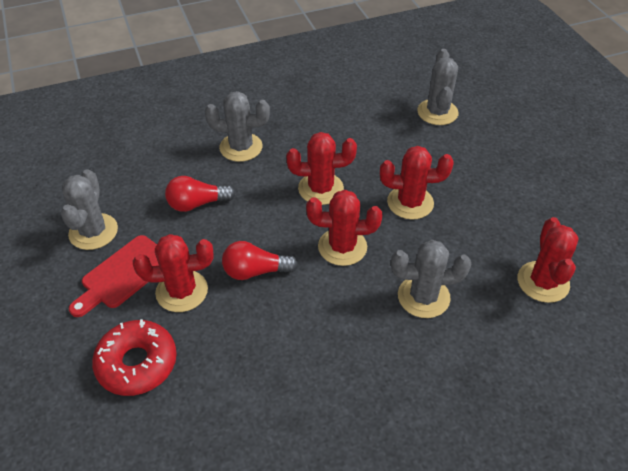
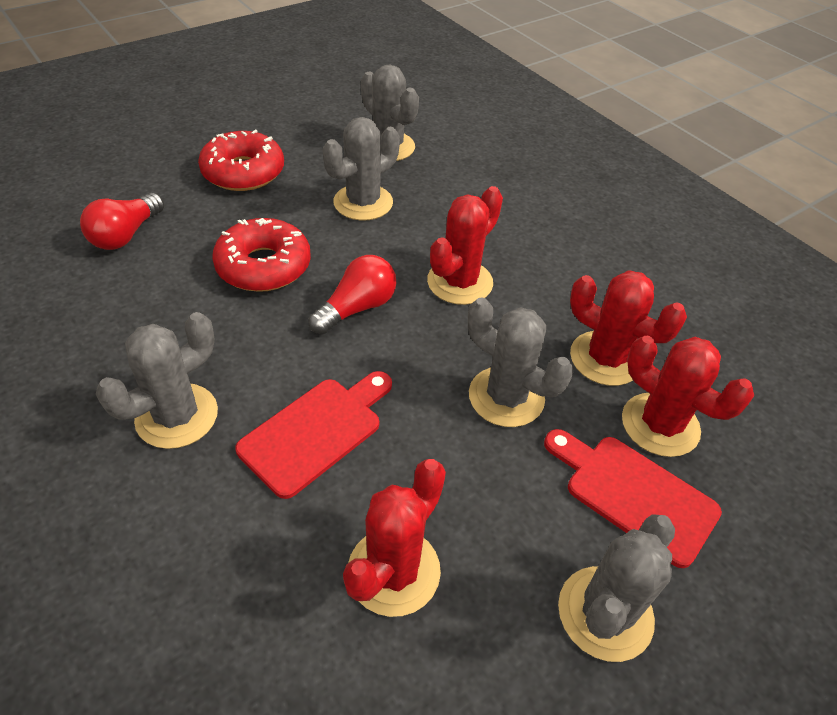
grey cactus: 4 -> 5
red cactus: 5 -> 4
red cutting board: 1 -> 2
red donut: 1 -> 2

